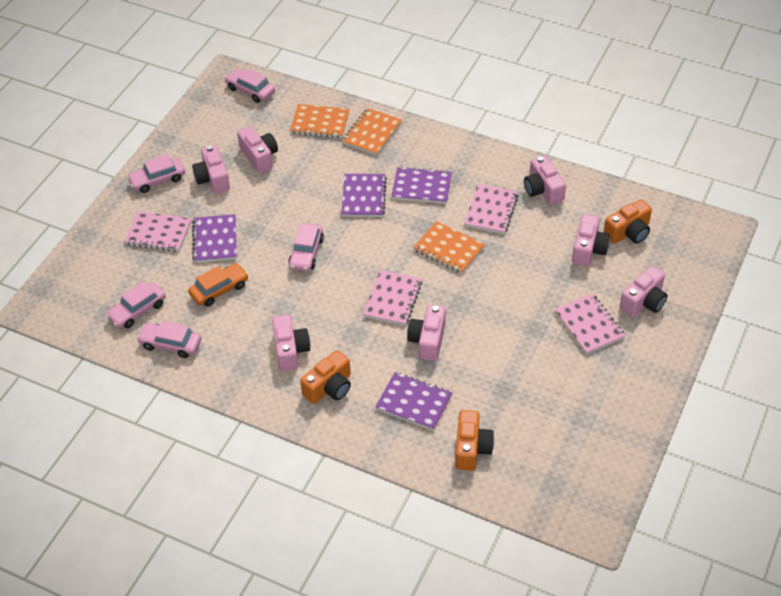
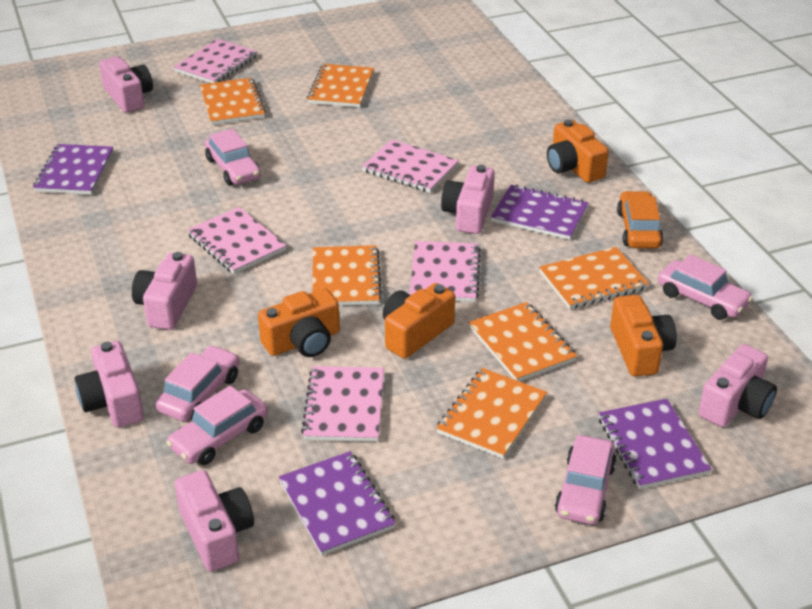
orange camera: 3 -> 4
orange notebook: 3 -> 6
pink camera: 7 -> 6
pink notebook: 4 -> 5

